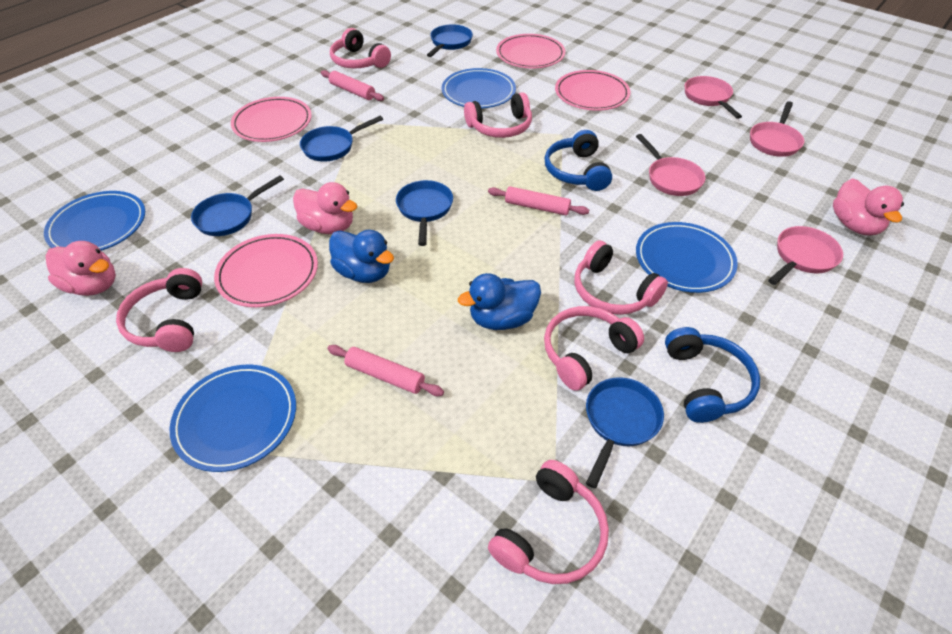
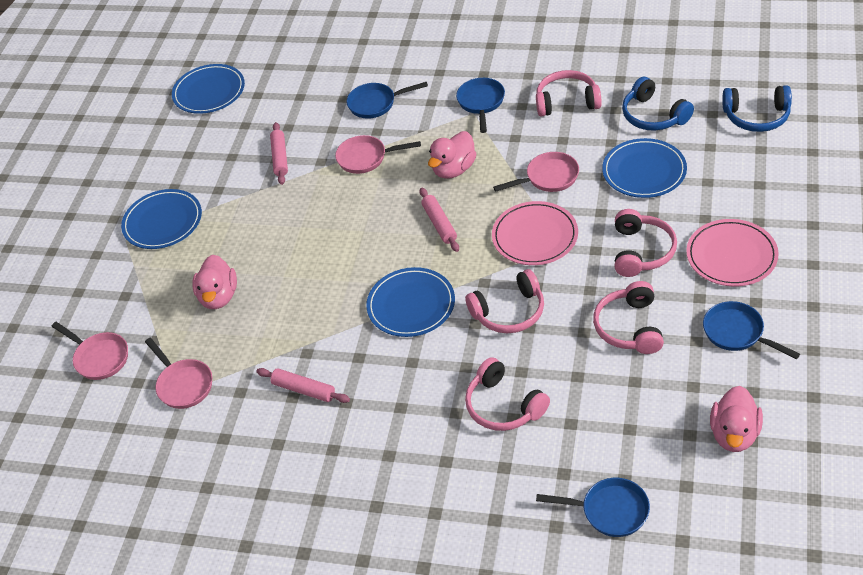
blue duck: 2 -> 0
blue pan: 5 -> 4
pink headphones: 6 -> 5
pink plate: 4 -> 2

